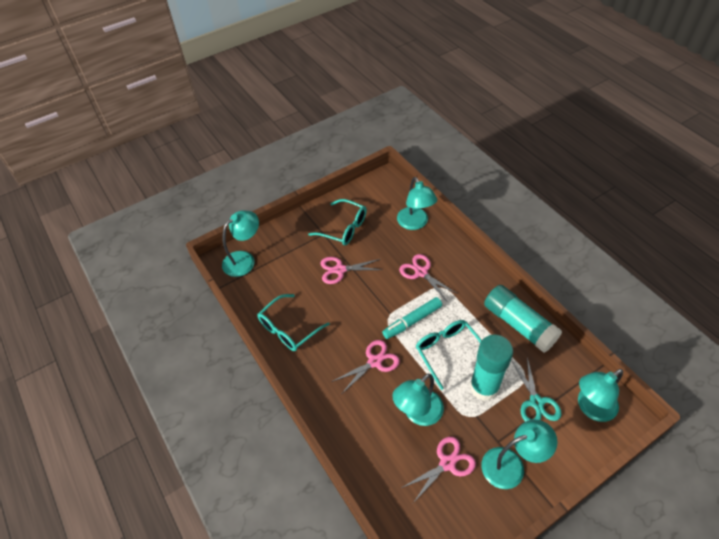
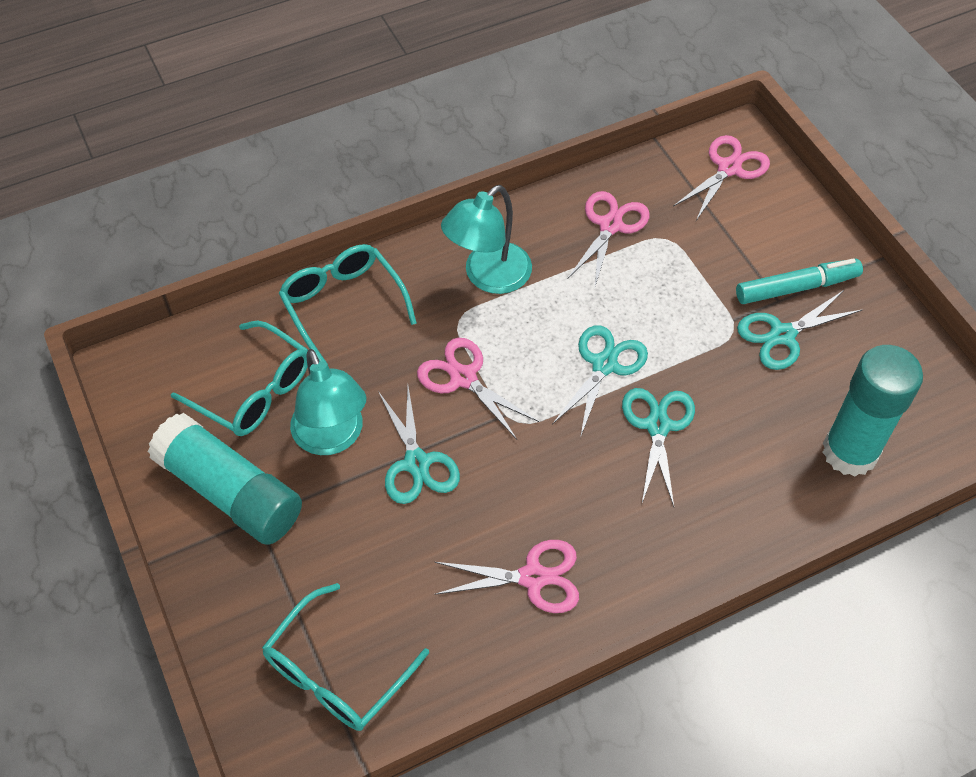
turquoise lamp: 5 -> 2
turquoise scissors: 1 -> 4

